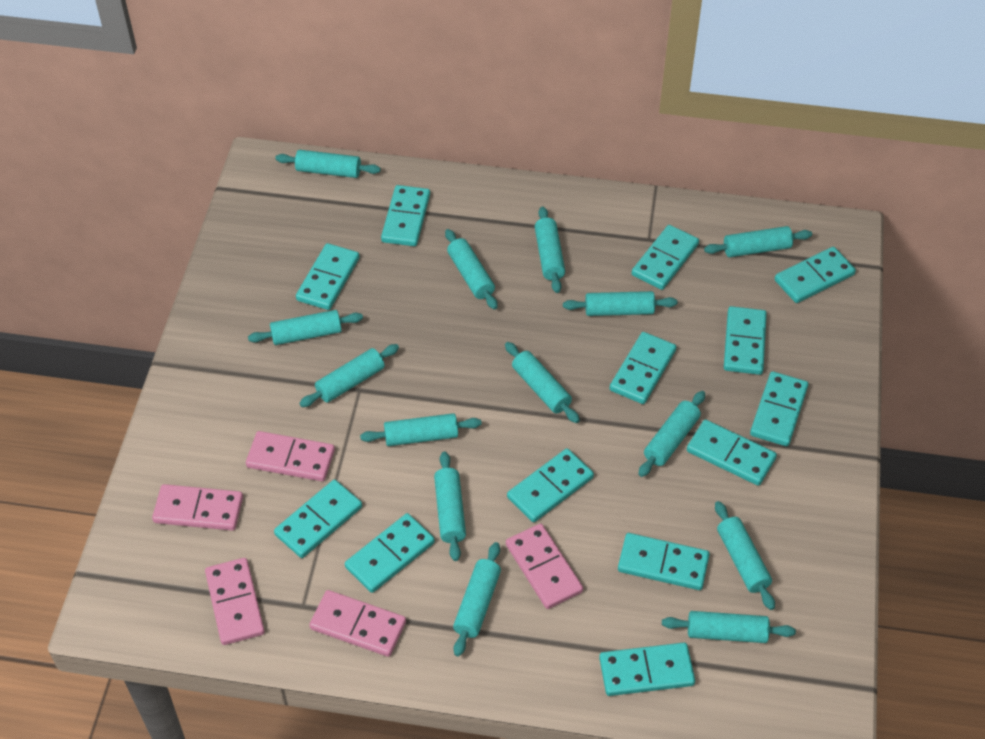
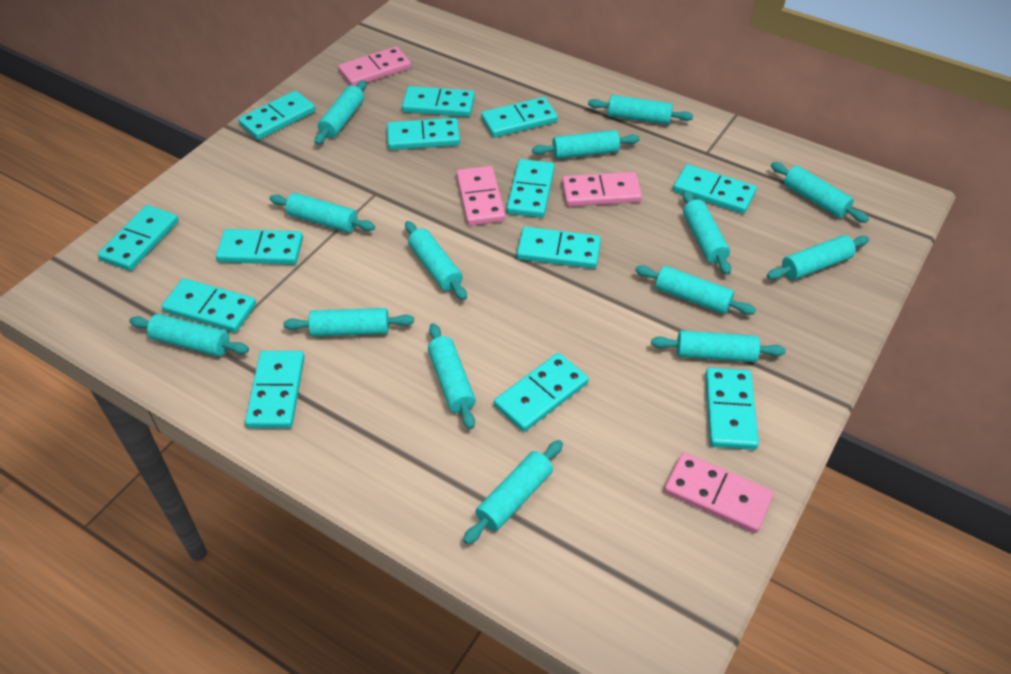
pink domino: 5 -> 4

